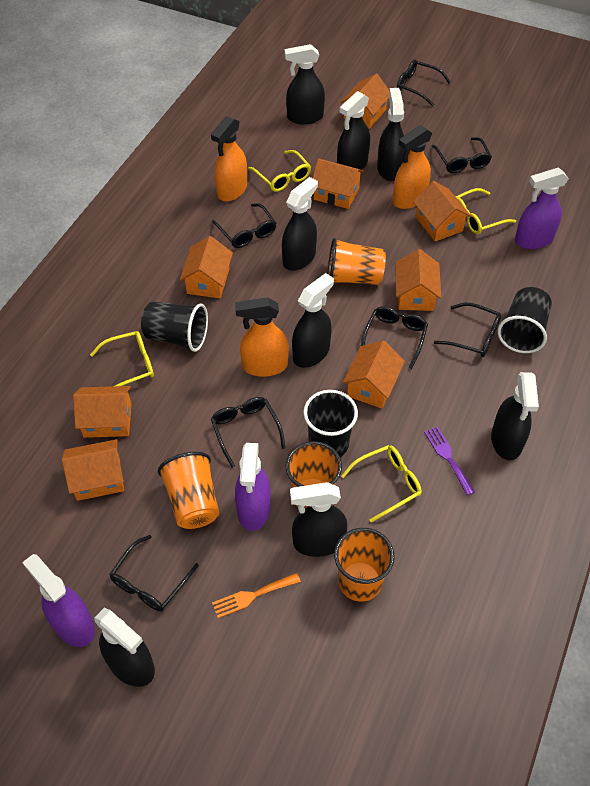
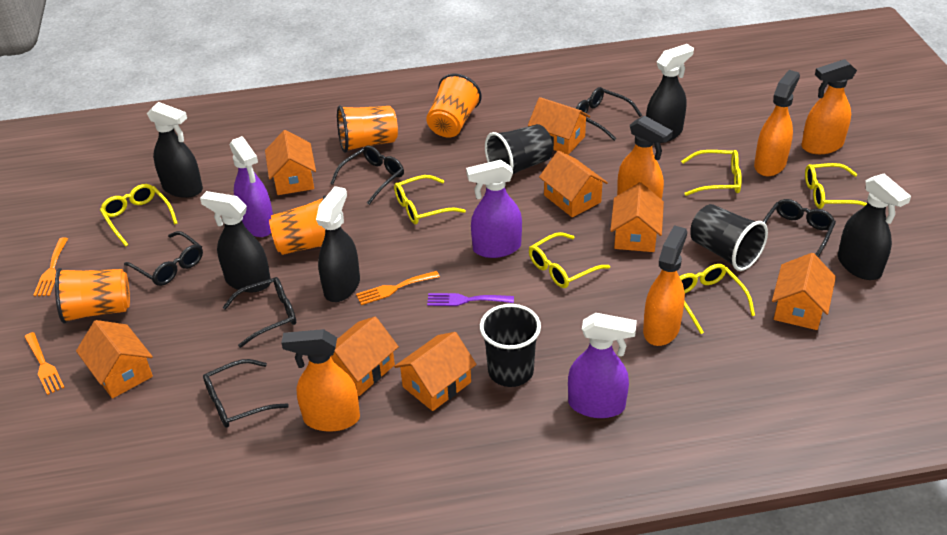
black glasses: 7 -> 6
black spray bottle: 8 -> 5
orange fork: 1 -> 3
orange spray bottle: 3 -> 5
yellow glasses: 4 -> 6

